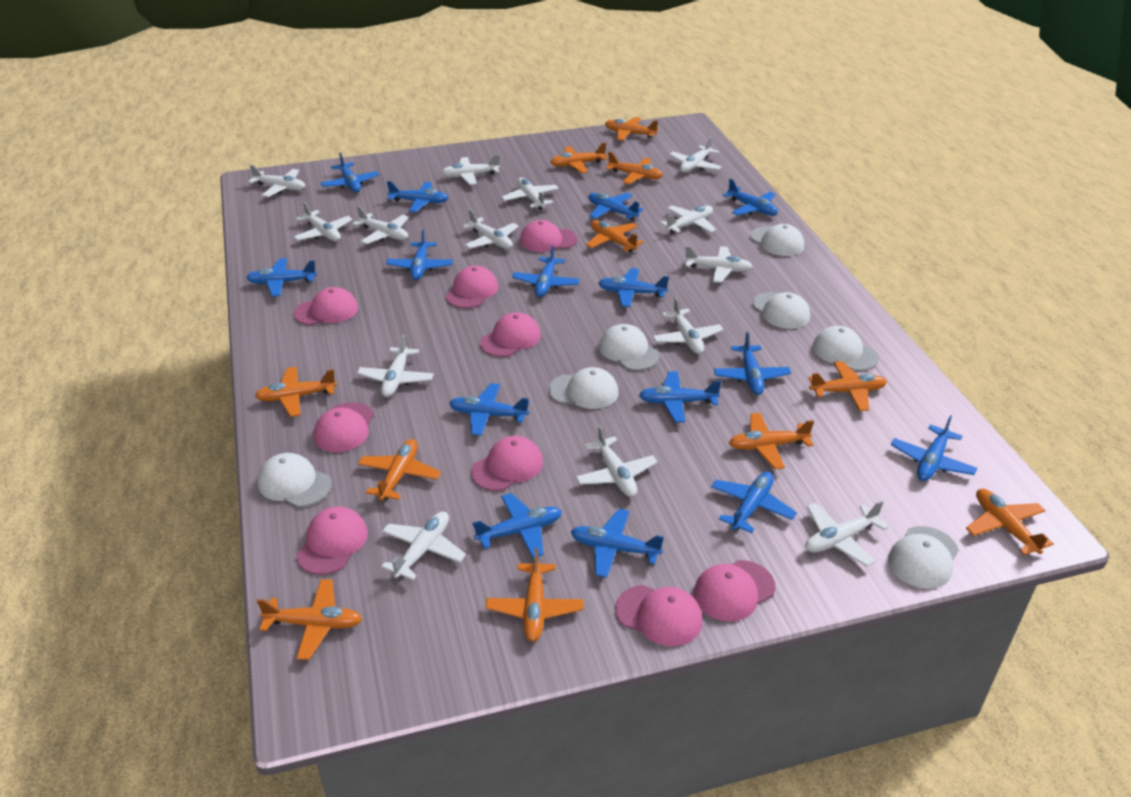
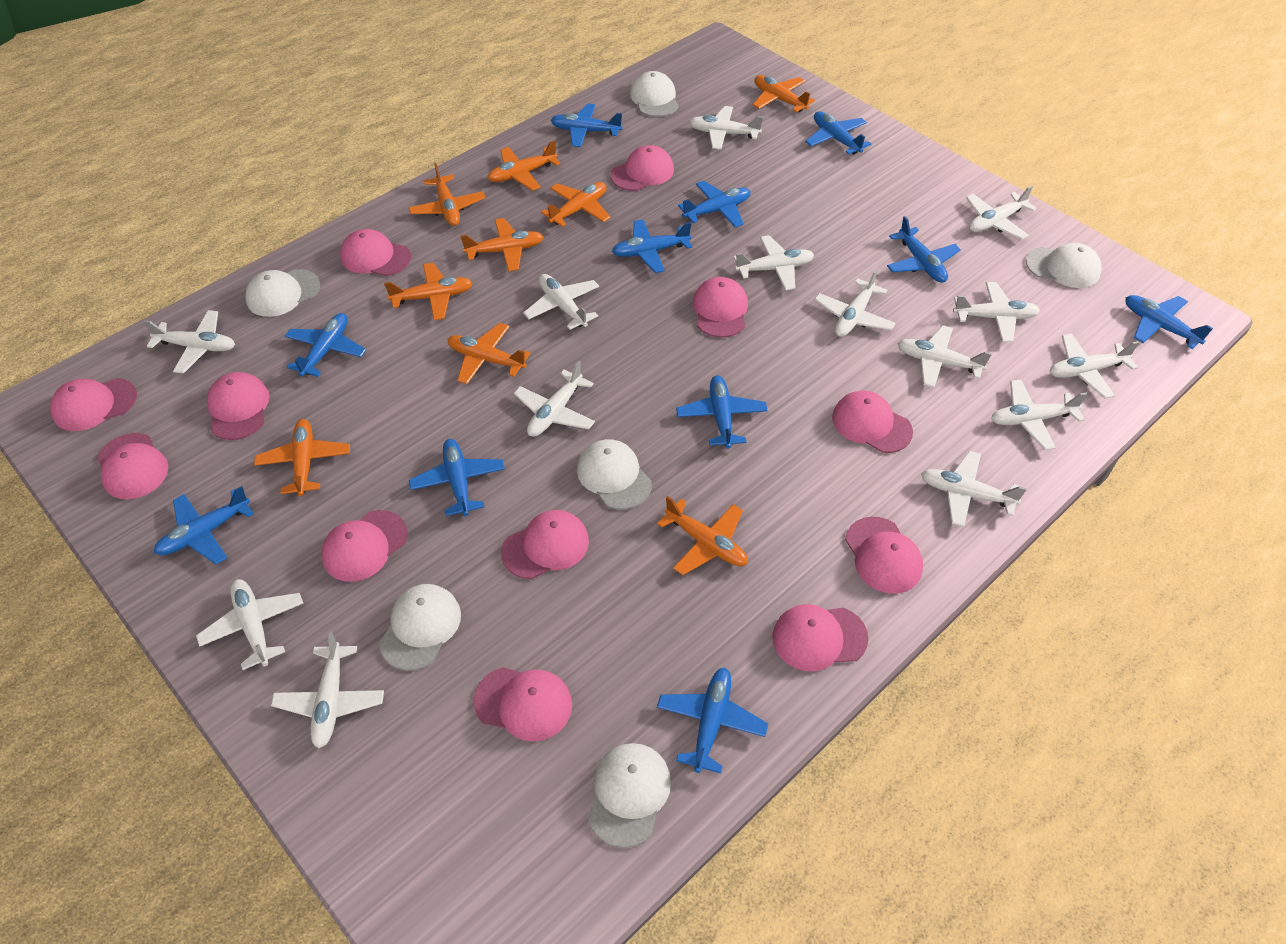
blue plane: 15 -> 11
orange plane: 11 -> 9
pink cap: 9 -> 12
white cap: 7 -> 6

